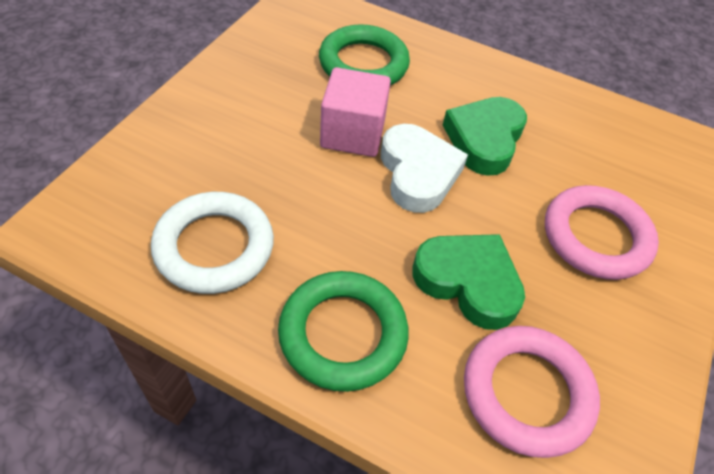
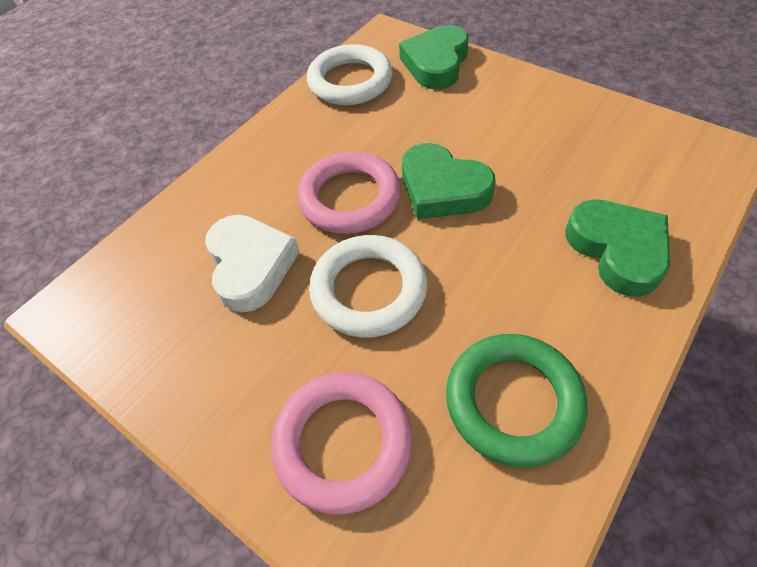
green heart: 2 -> 3
green ring: 2 -> 1
pink cube: 1 -> 0
white ring: 1 -> 2

